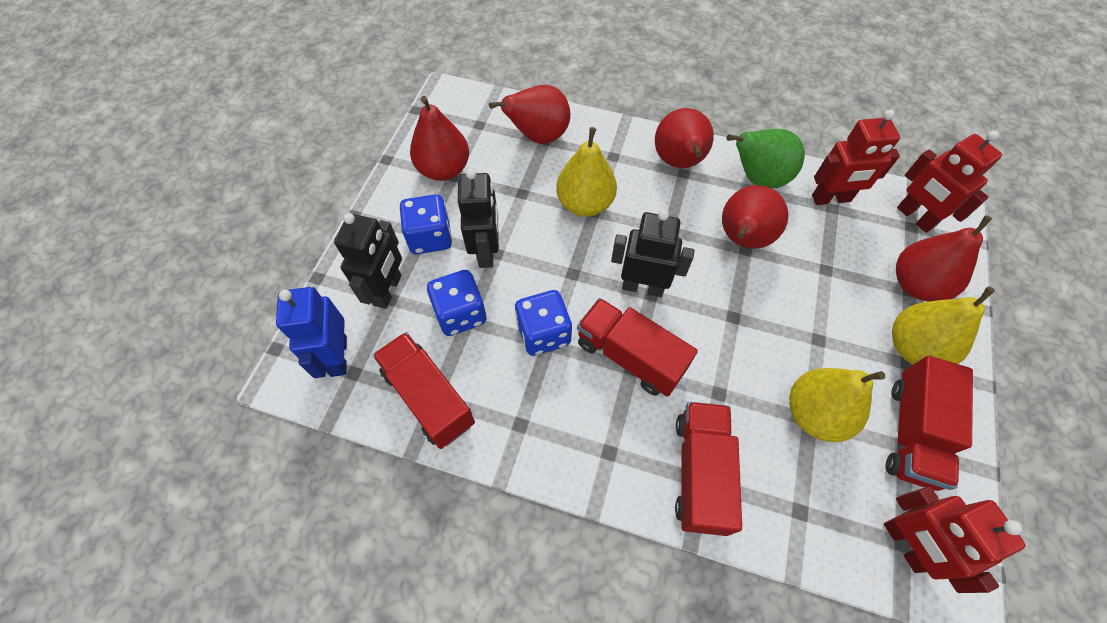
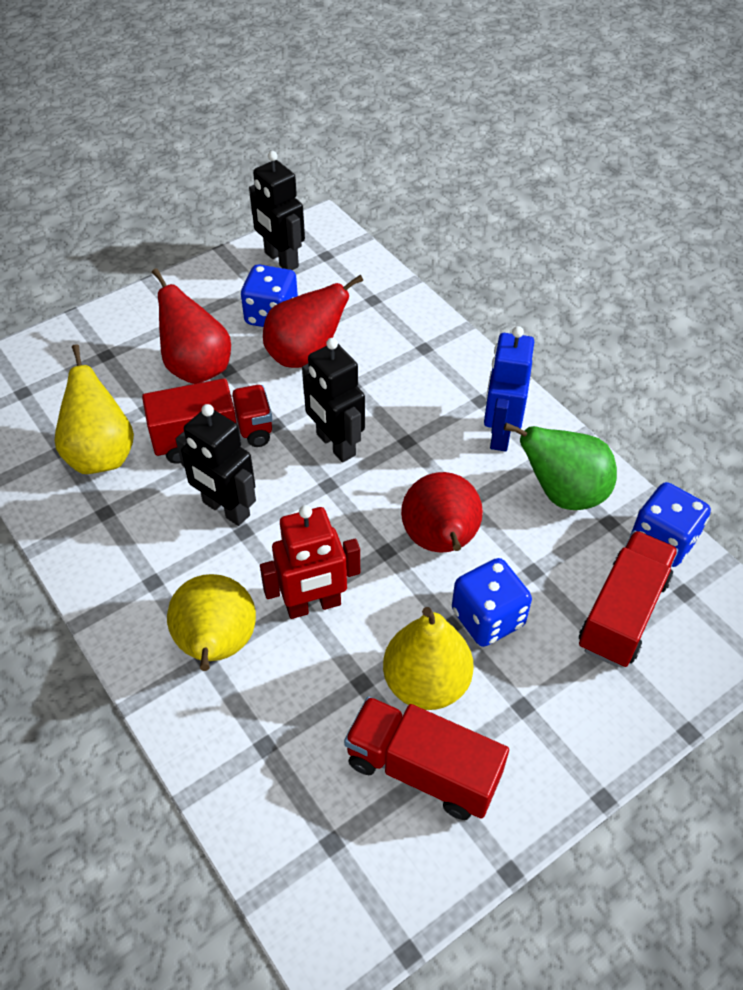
red pear: 5 -> 3
red robot: 3 -> 1
red truck: 4 -> 3

